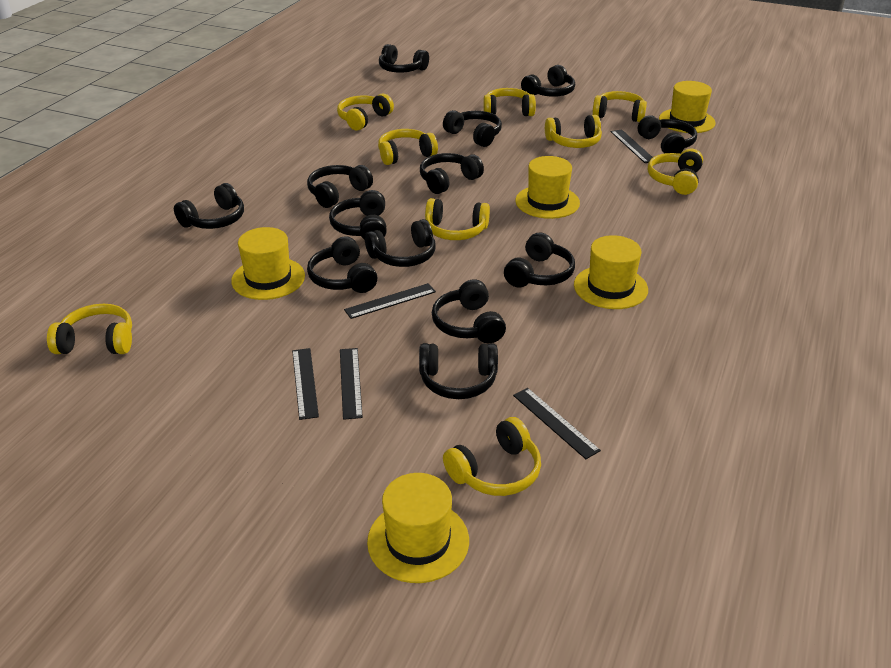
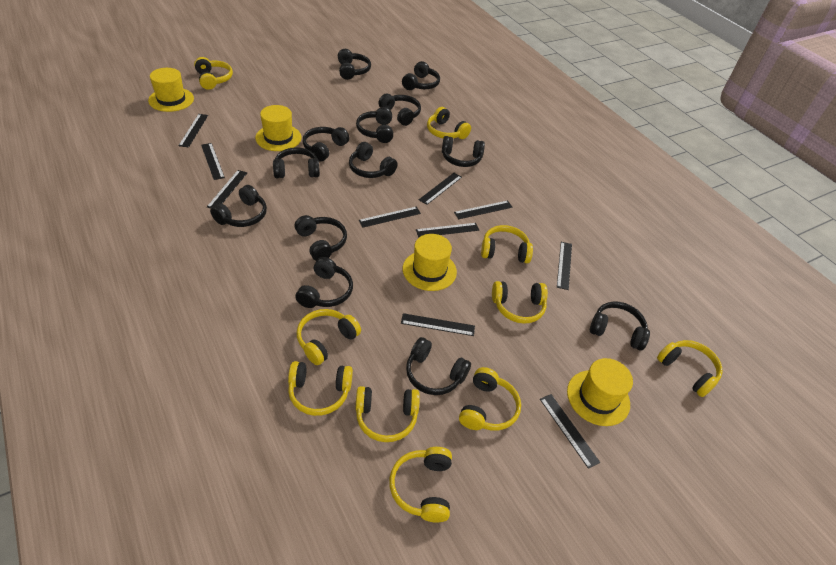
black ruler: 5 -> 10
yellow hat: 5 -> 4
yellow headphones: 9 -> 10

